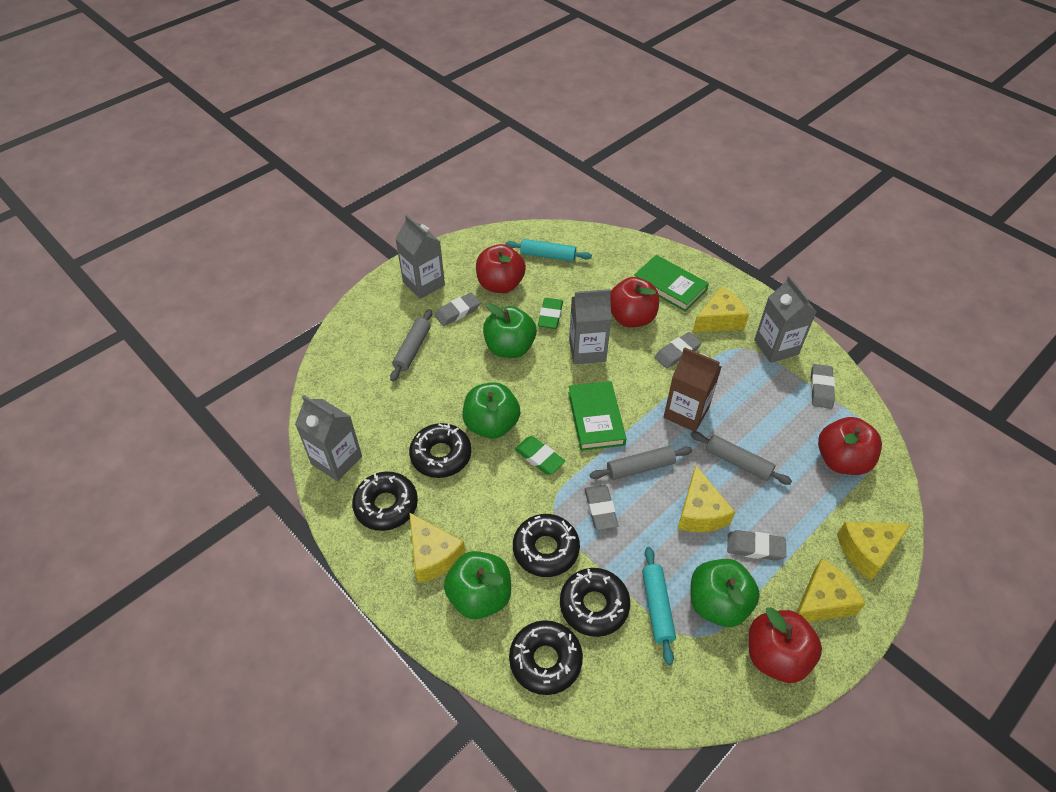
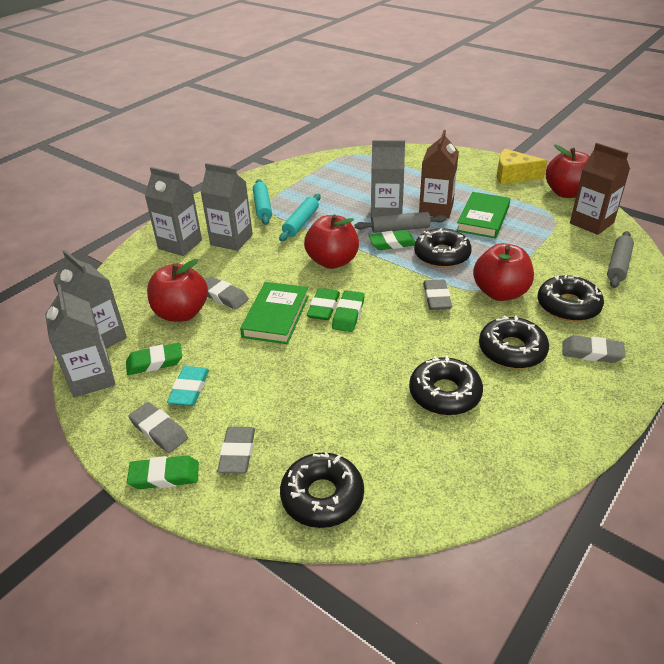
brown carton: 1 -> 2
green apple: 4 -> 0
green eraser: 2 -> 5
grey carton: 4 -> 5
grey rolling pin: 3 -> 2
turquoise eraser: 0 -> 1
yellow cheese: 5 -> 1

